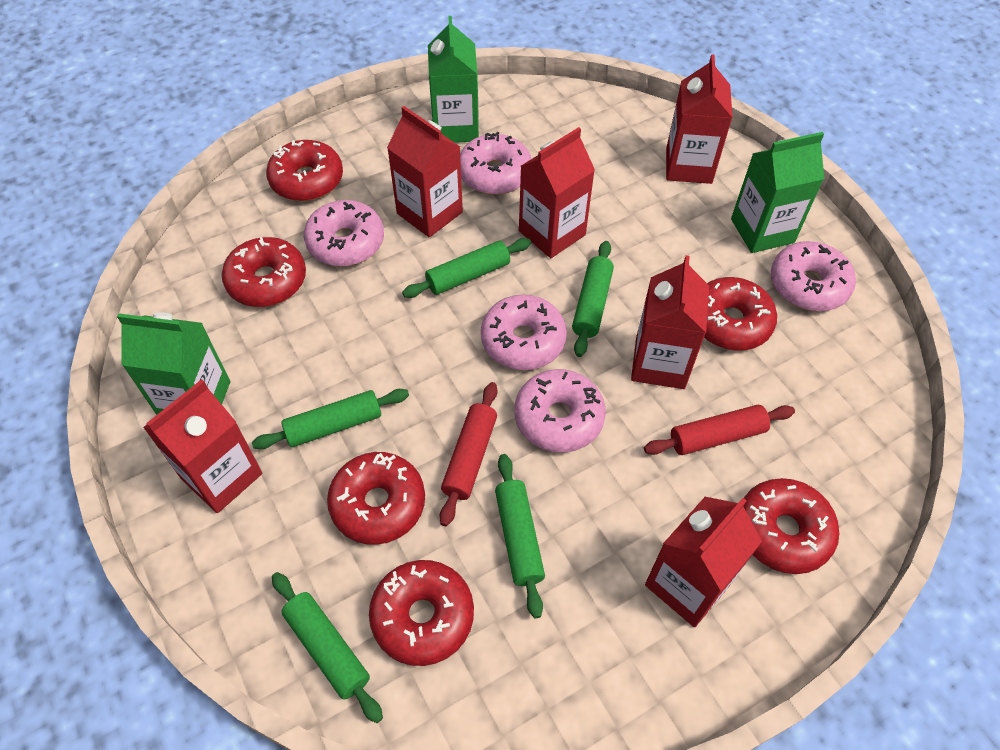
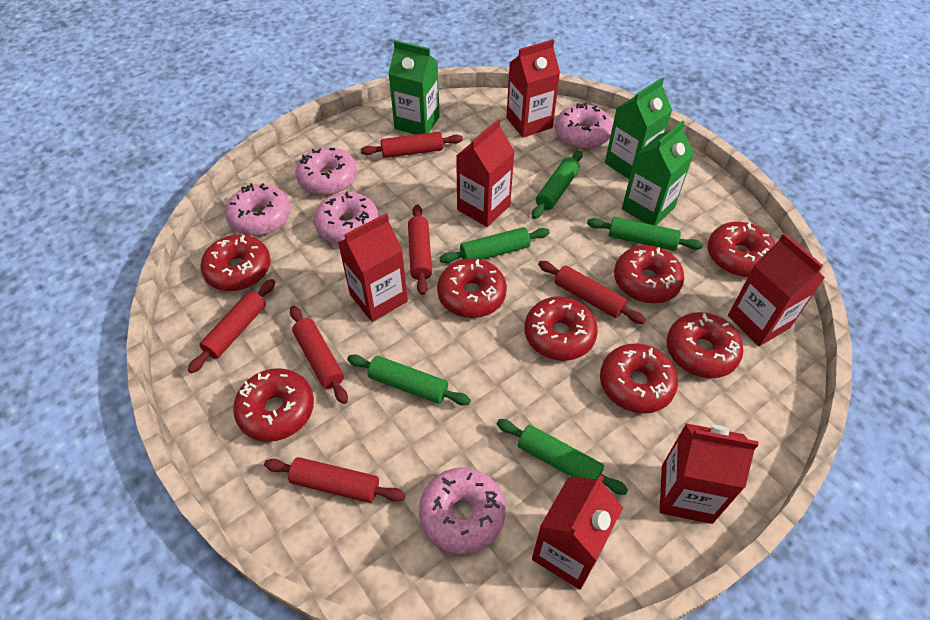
red donut: 6 -> 8
red rolling pin: 2 -> 6

